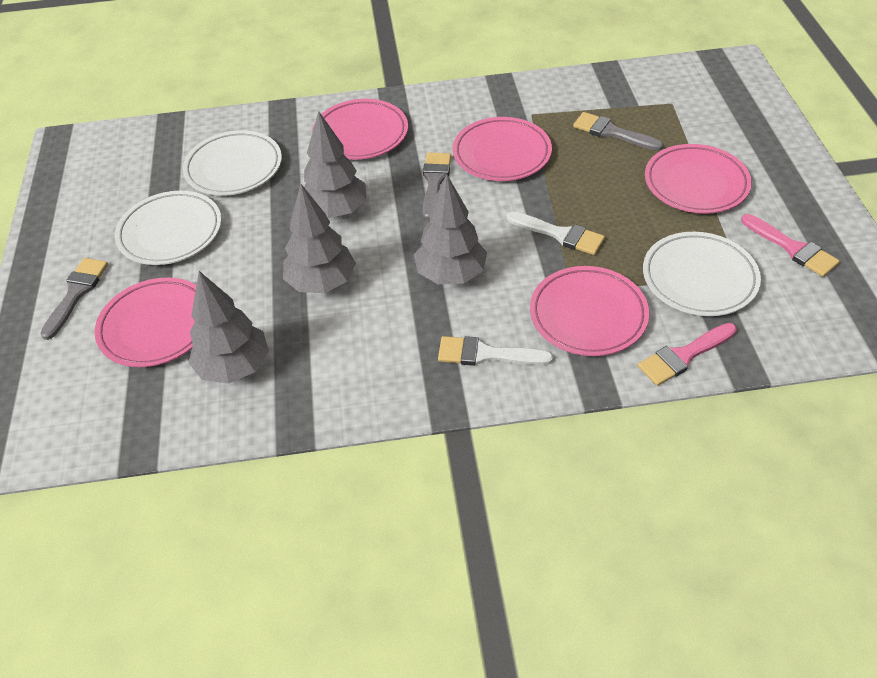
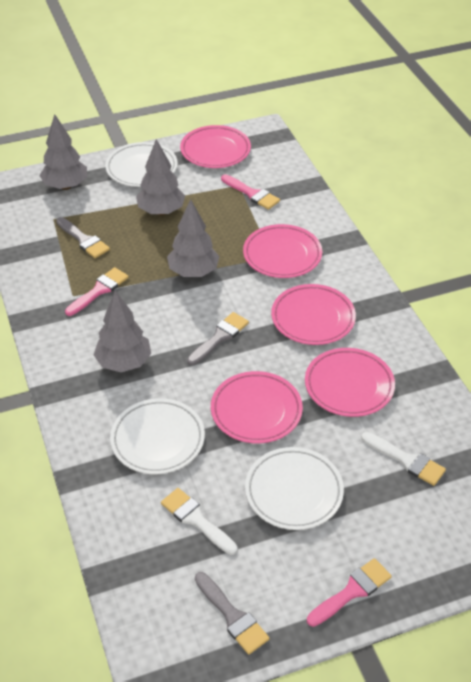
pink brush: 2 -> 3

